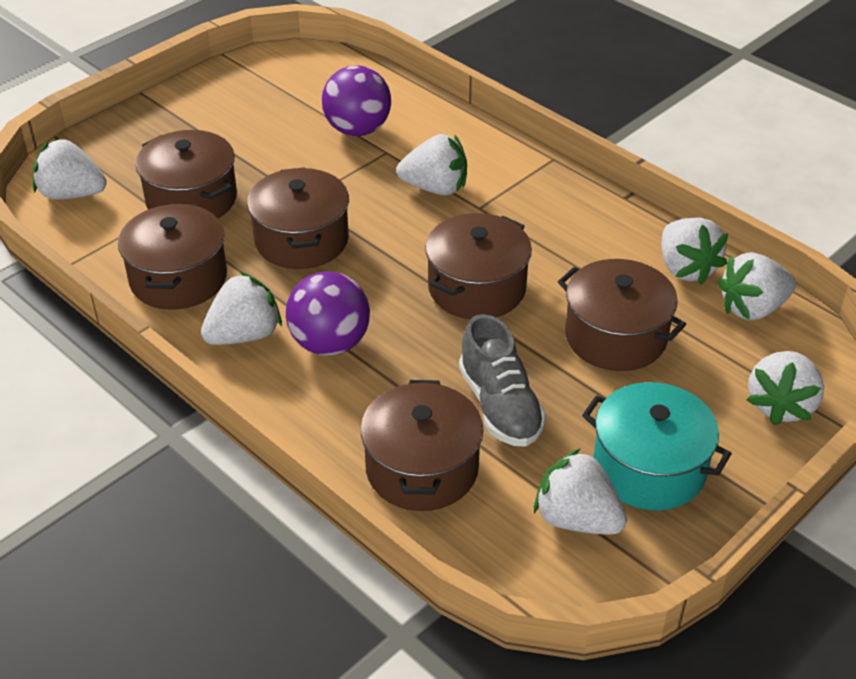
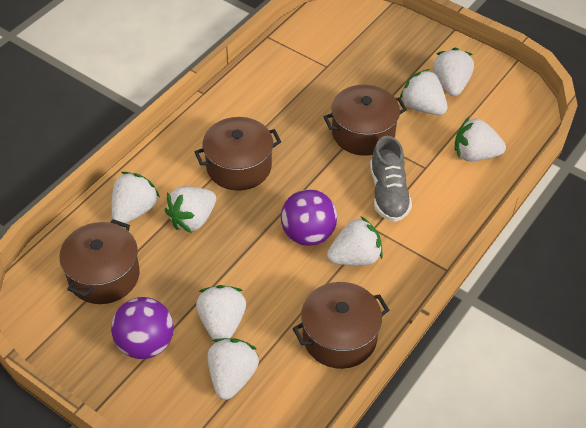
brown pot: 6 -> 4
turquoise pot: 1 -> 0
white strawberry: 7 -> 8

